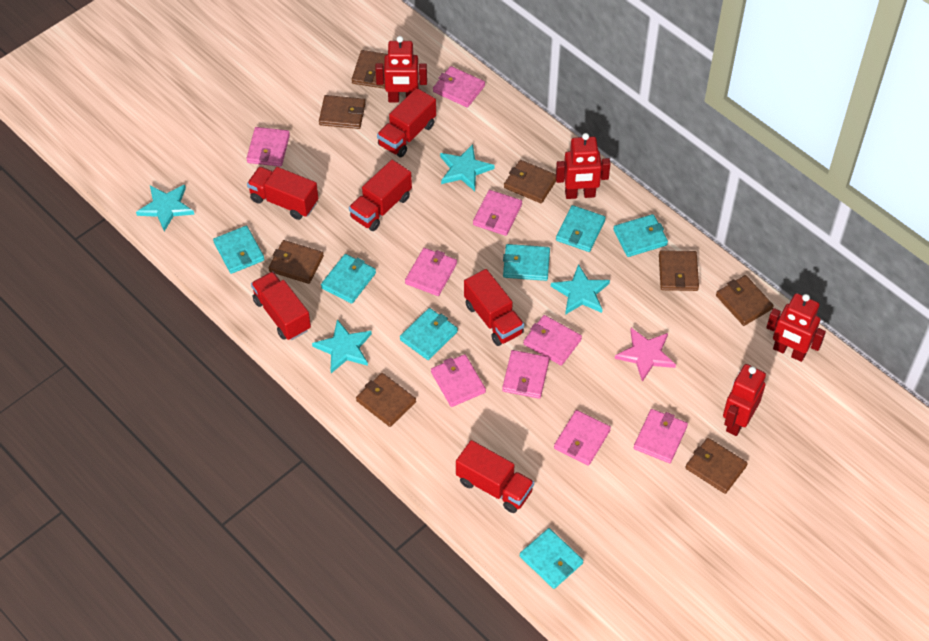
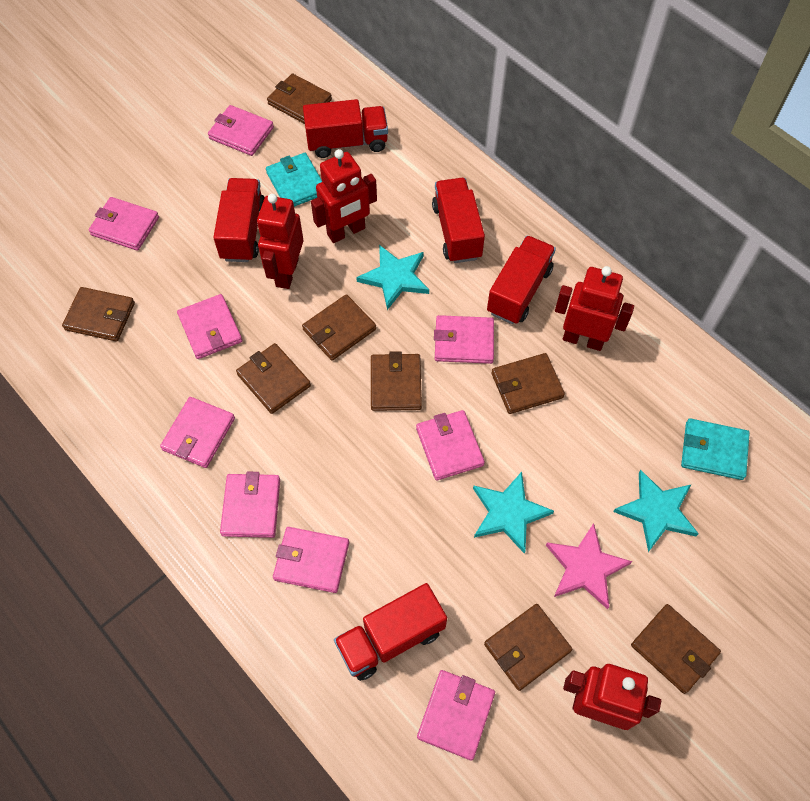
red truck: 6 -> 5
turquoise star: 4 -> 3
turquoise wallet: 7 -> 2

